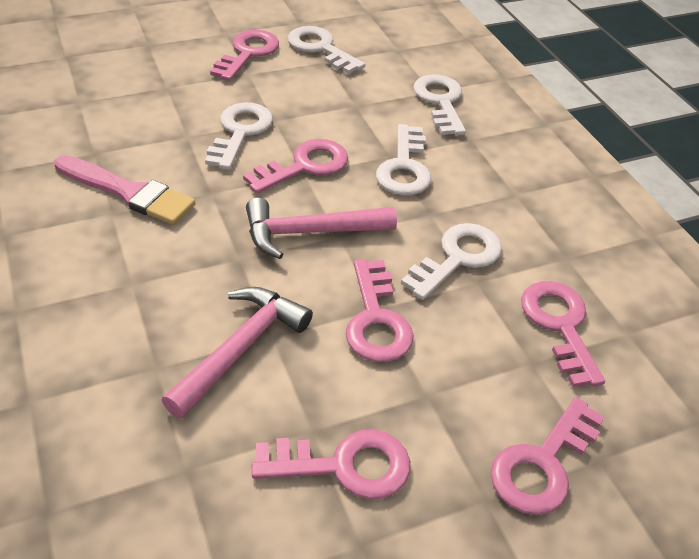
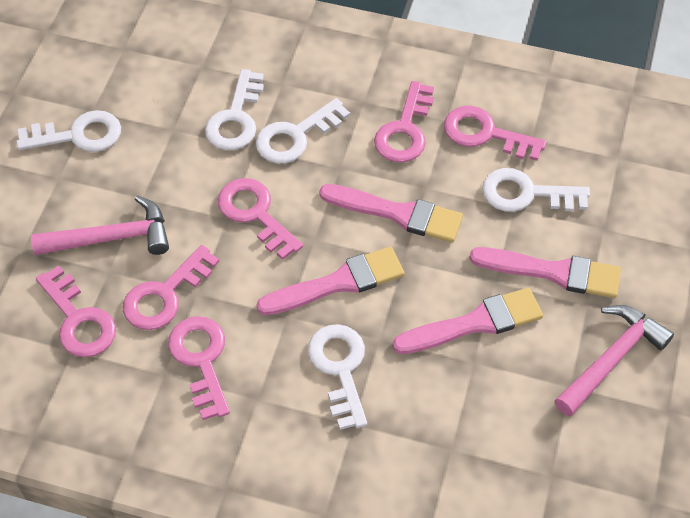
pink brush: 1 -> 4

